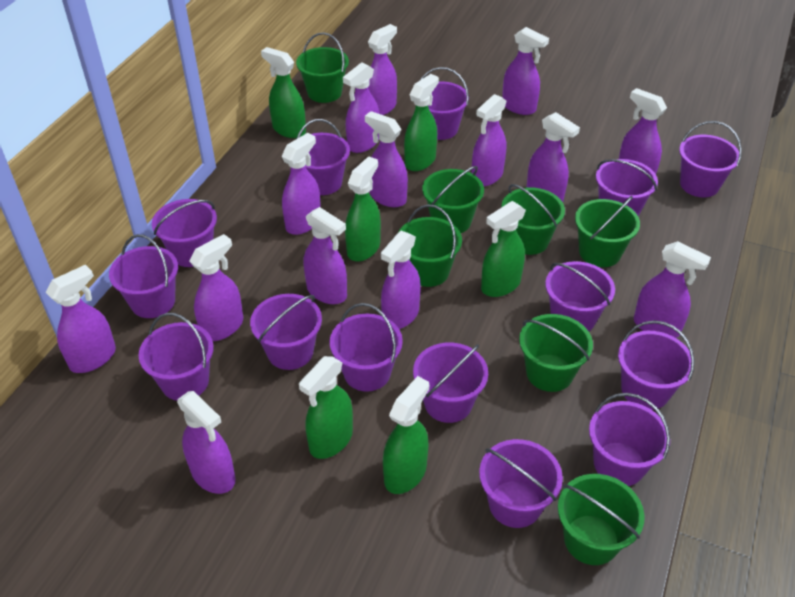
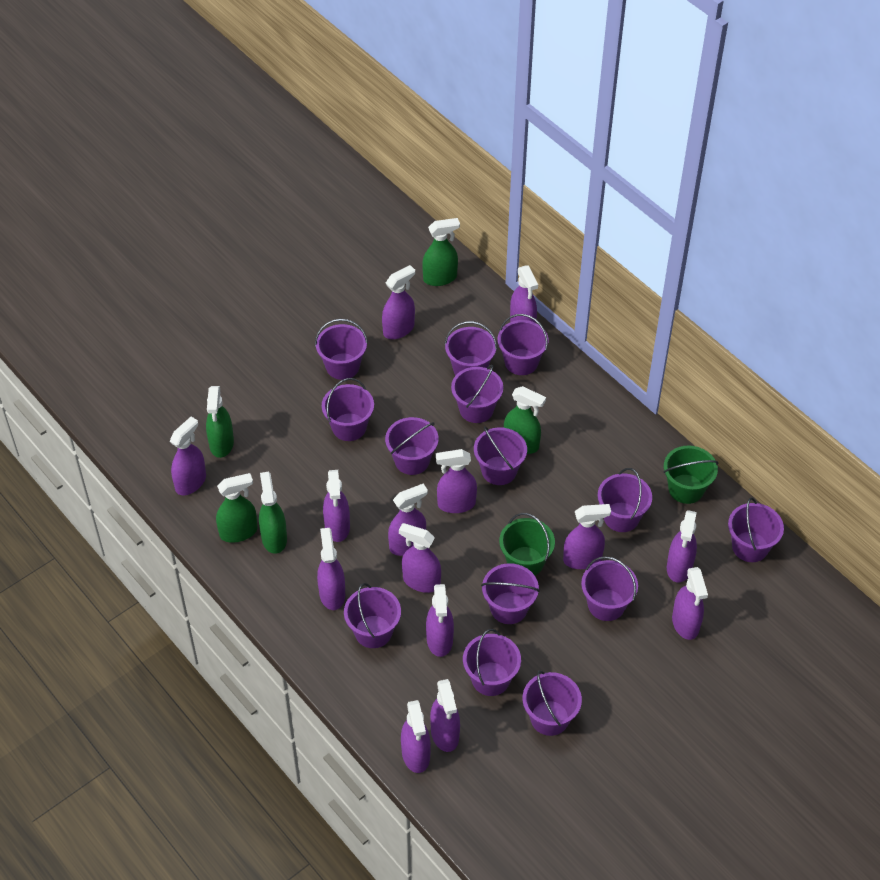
green bucket: 7 -> 2
green spray bottle: 6 -> 5

